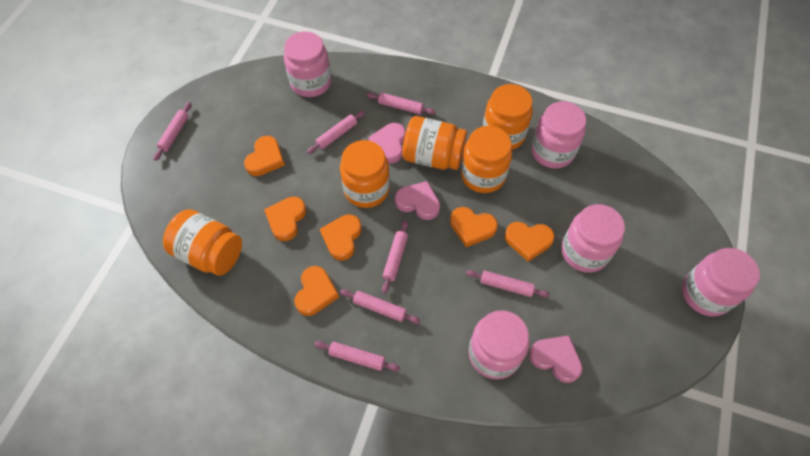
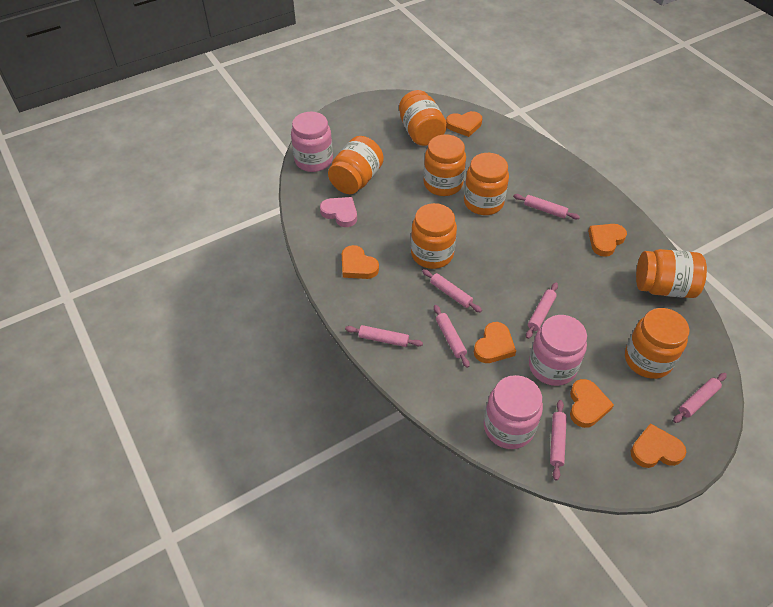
orange jar: 5 -> 7
pink heart: 3 -> 1
pink jar: 5 -> 3

